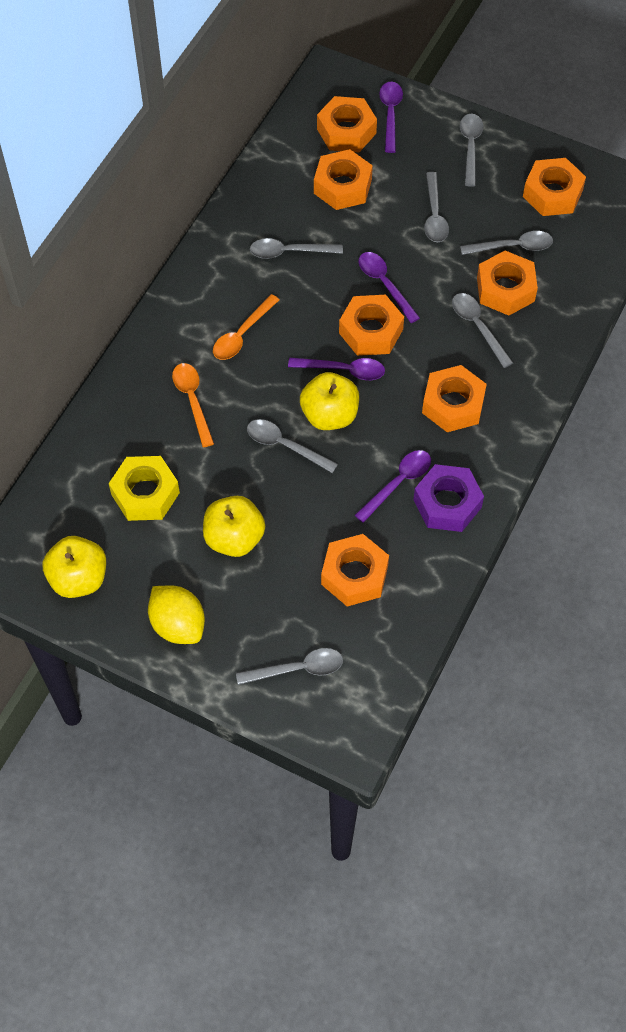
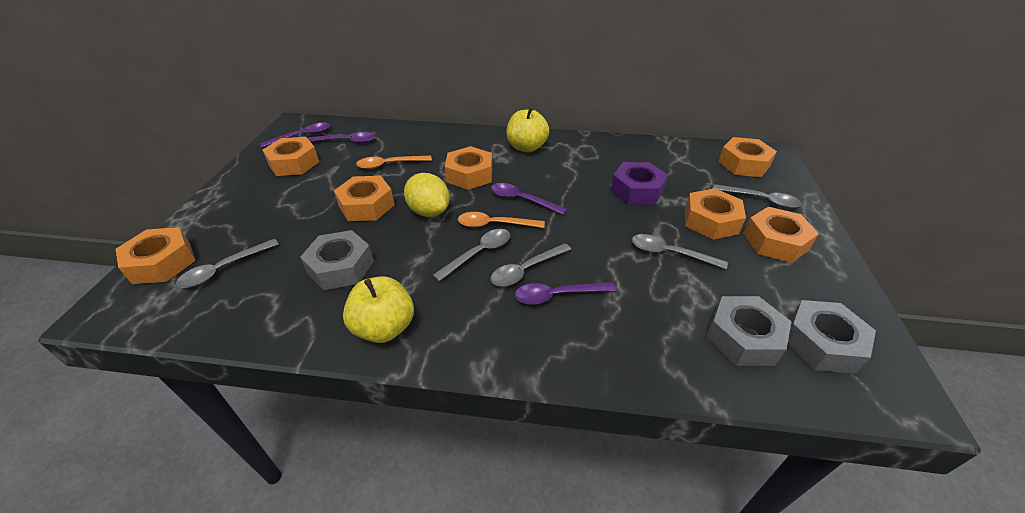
grey nut: 0 -> 3
grey spoon: 7 -> 5
yellow apple: 3 -> 2
yellow nut: 1 -> 0

